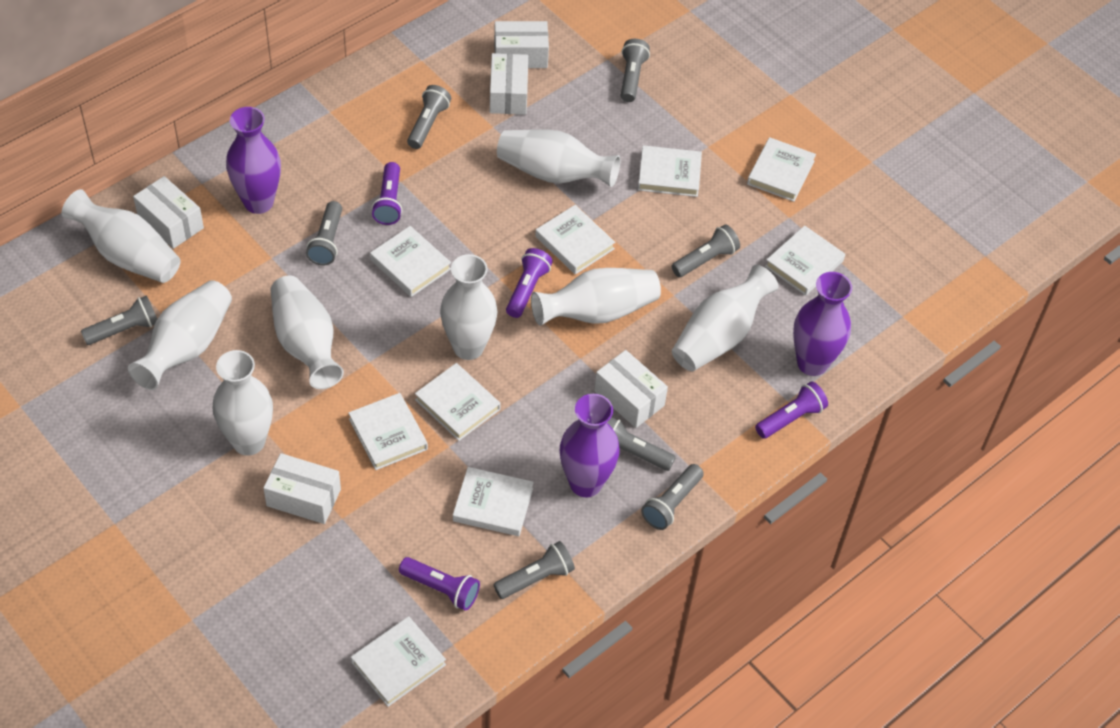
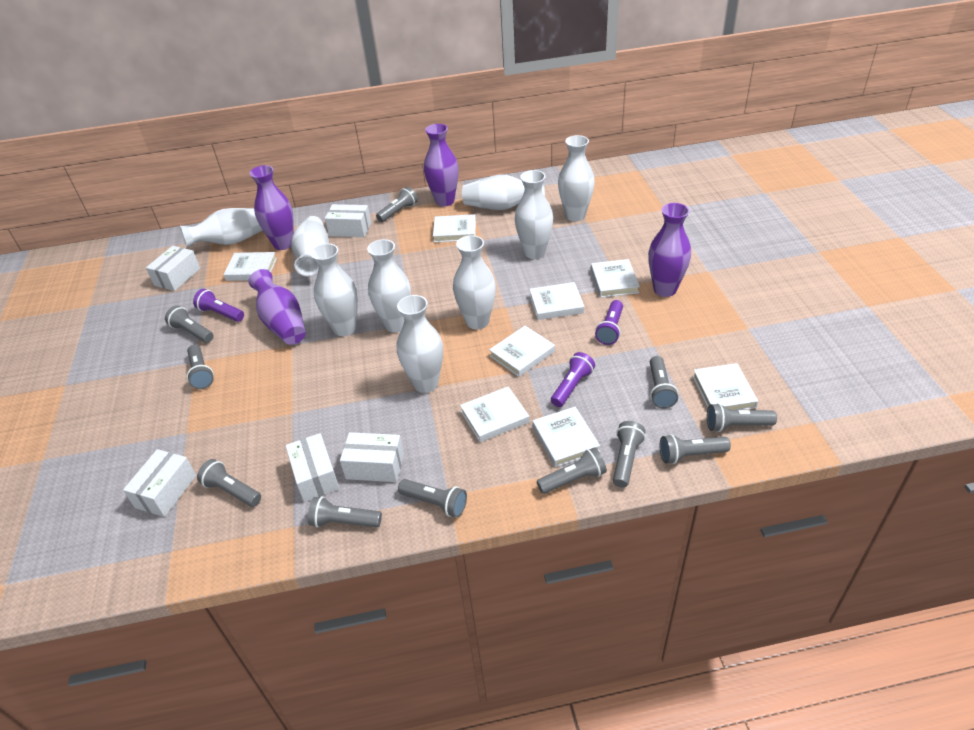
grey flashlight: 8 -> 11
purple flashlight: 4 -> 3
purple vase: 3 -> 4
white book: 9 -> 8
white vase: 8 -> 9

